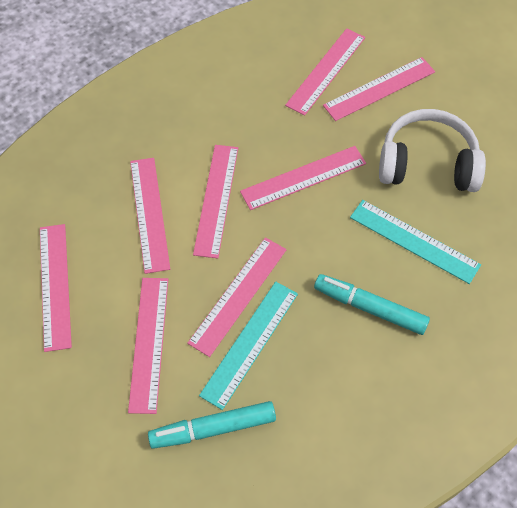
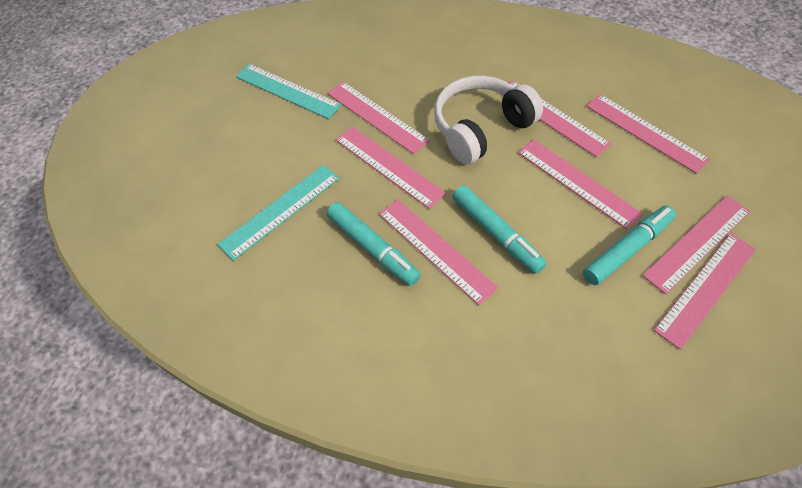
turquoise marker: 2 -> 3

